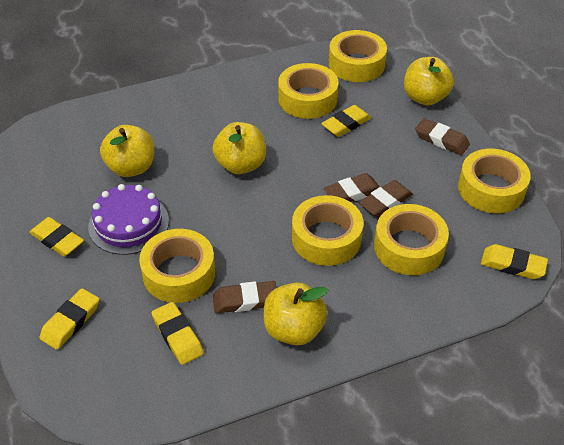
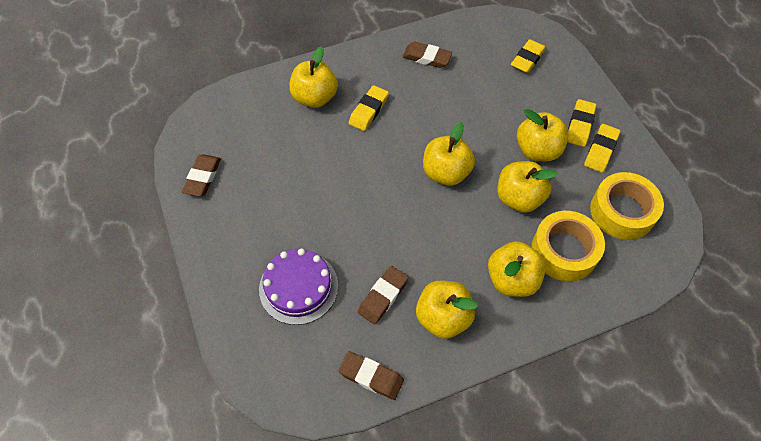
yellow apple: 4 -> 6
yellow eraser: 5 -> 4
yellow tape: 6 -> 2

